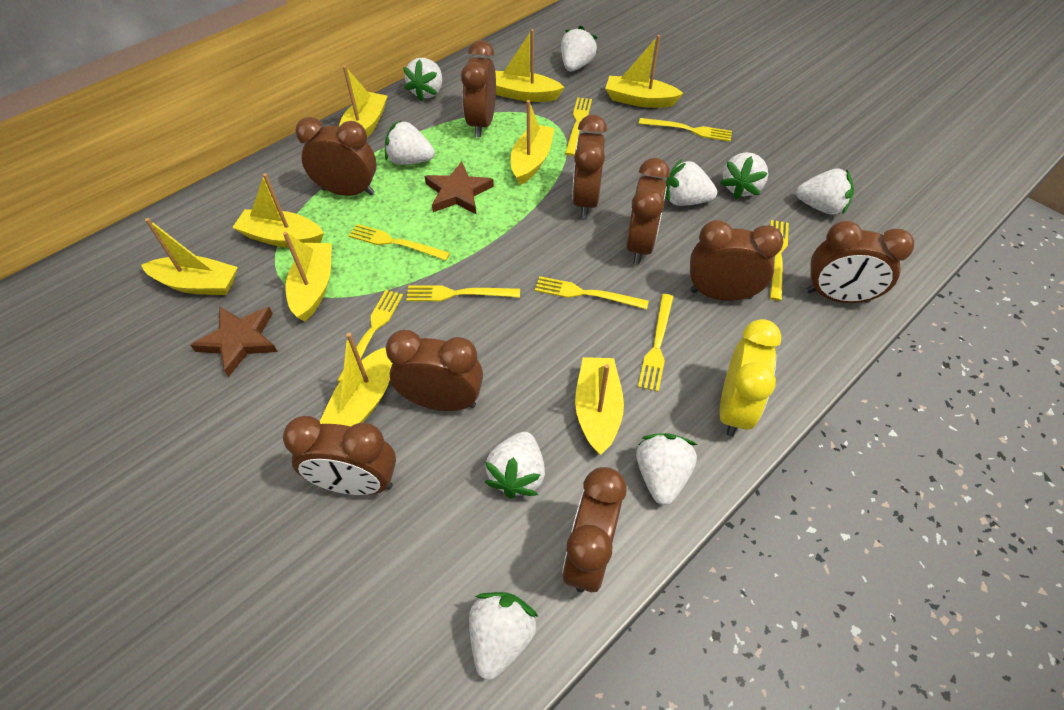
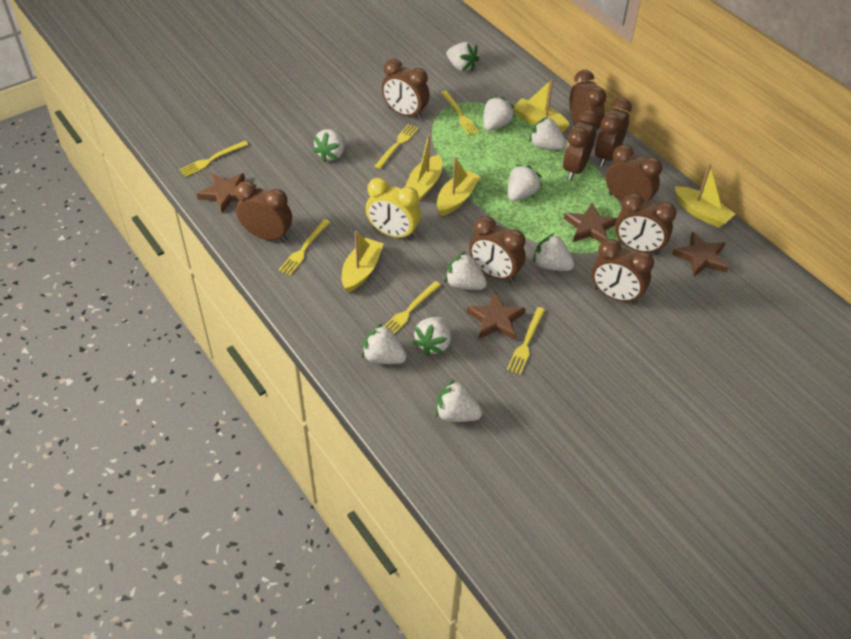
brown star: 2 -> 4
white strawberry: 9 -> 10
yellow boat: 9 -> 5
yellow fork: 8 -> 6

